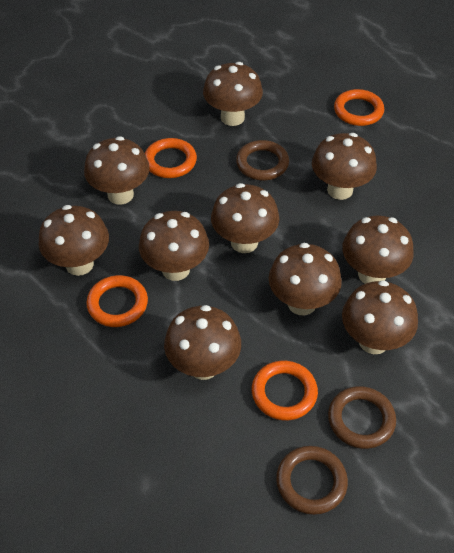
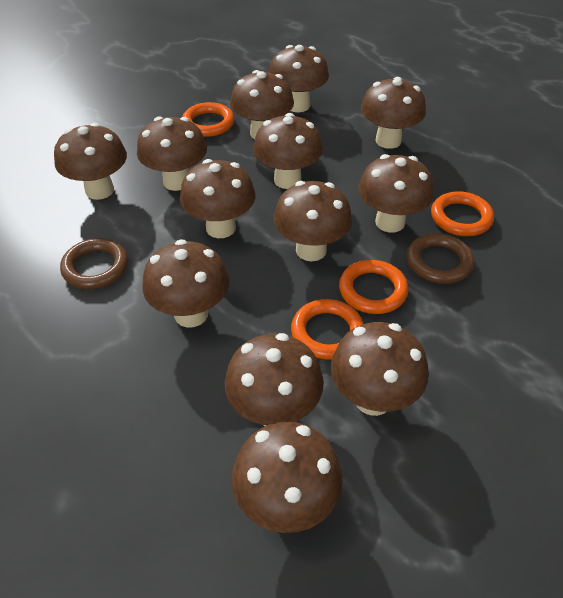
brown mushroom: 10 -> 13
brown ring: 3 -> 2

